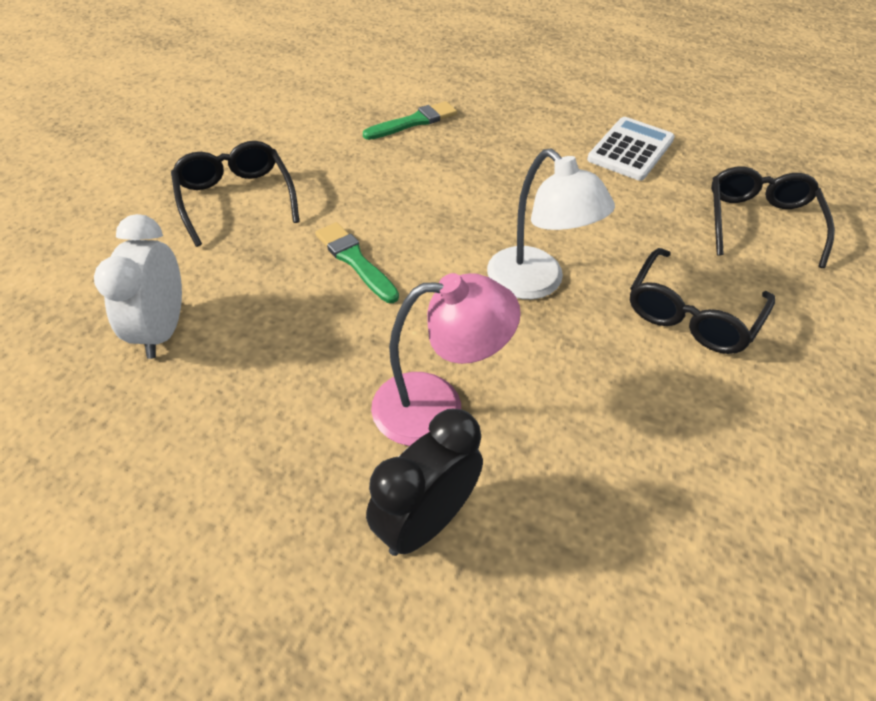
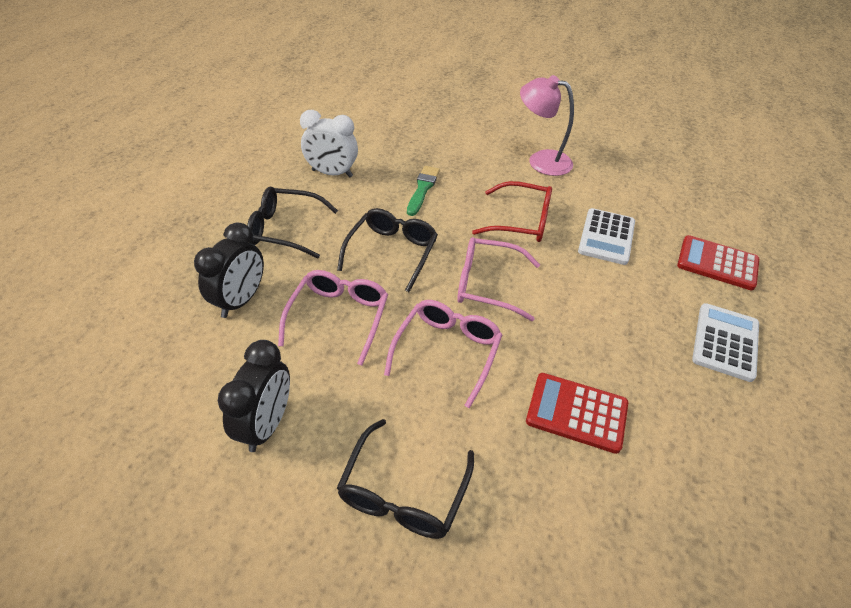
black clock: 1 -> 2
green brush: 2 -> 1
pink glasses: 0 -> 3
red calculator: 0 -> 2
red glasses: 0 -> 1
white calculator: 1 -> 2
white lamp: 1 -> 0

